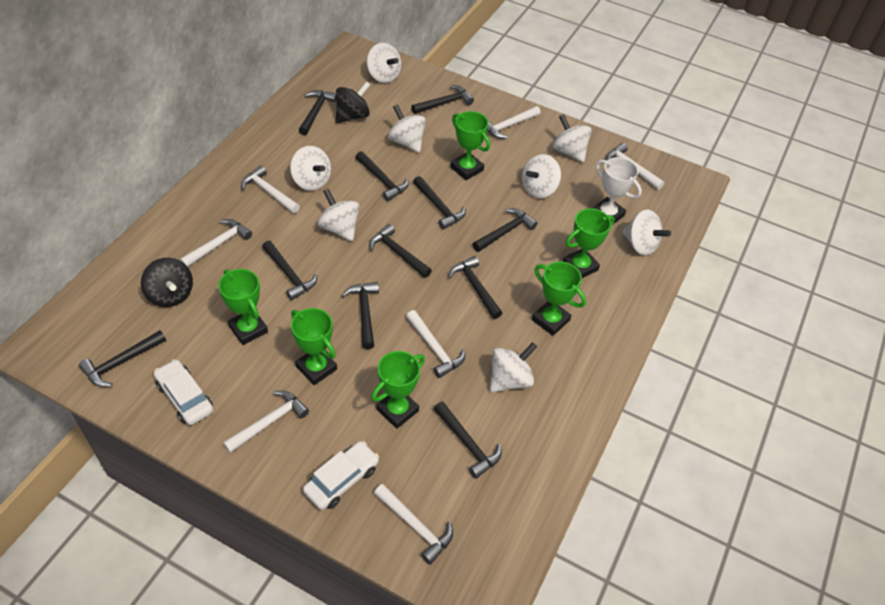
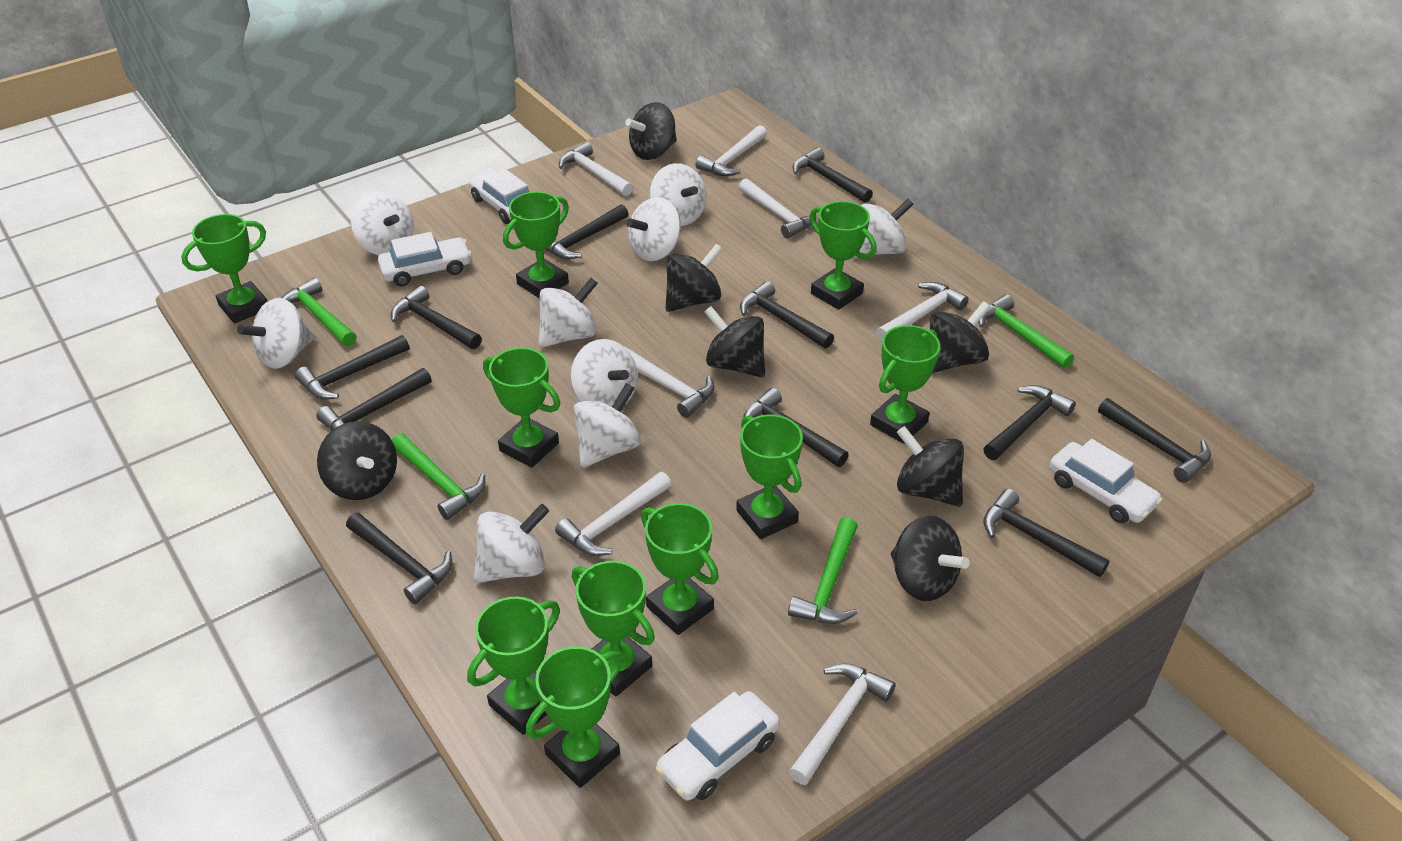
black spinning top: 2 -> 7
green hammer: 0 -> 4
green trophy: 6 -> 10
white car: 2 -> 4
white spinning top: 8 -> 9
white trophy: 1 -> 0

